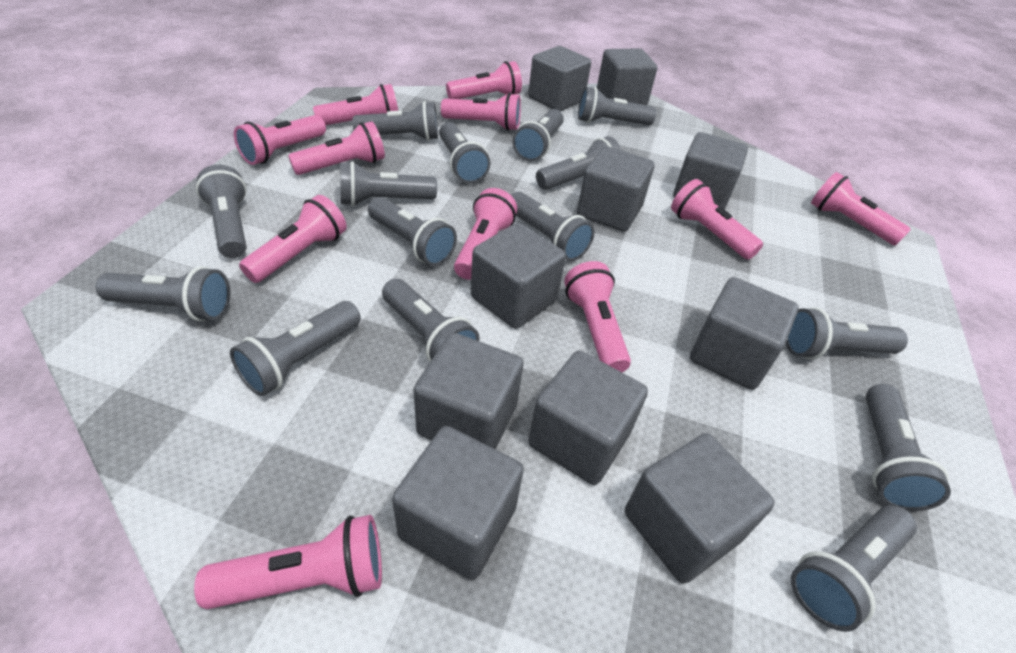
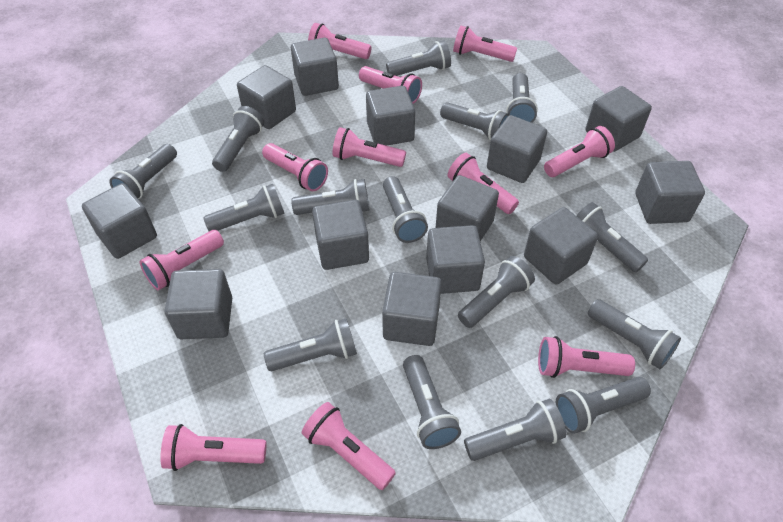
grey cube: 10 -> 13

